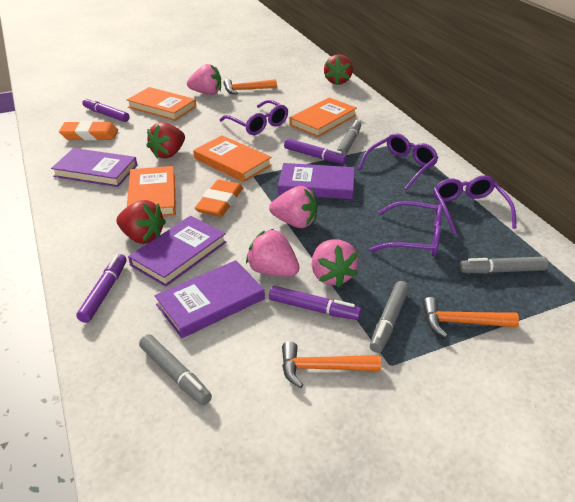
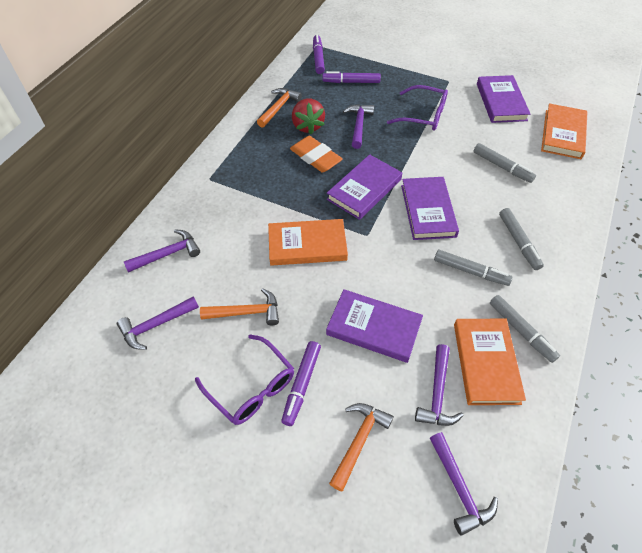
orange book: 4 -> 3
orange eraser: 2 -> 1
pink strawberry: 4 -> 0
purple glasses: 4 -> 2
purple hammer: 0 -> 5
purple marker: 4 -> 3
red strawberry: 3 -> 1

